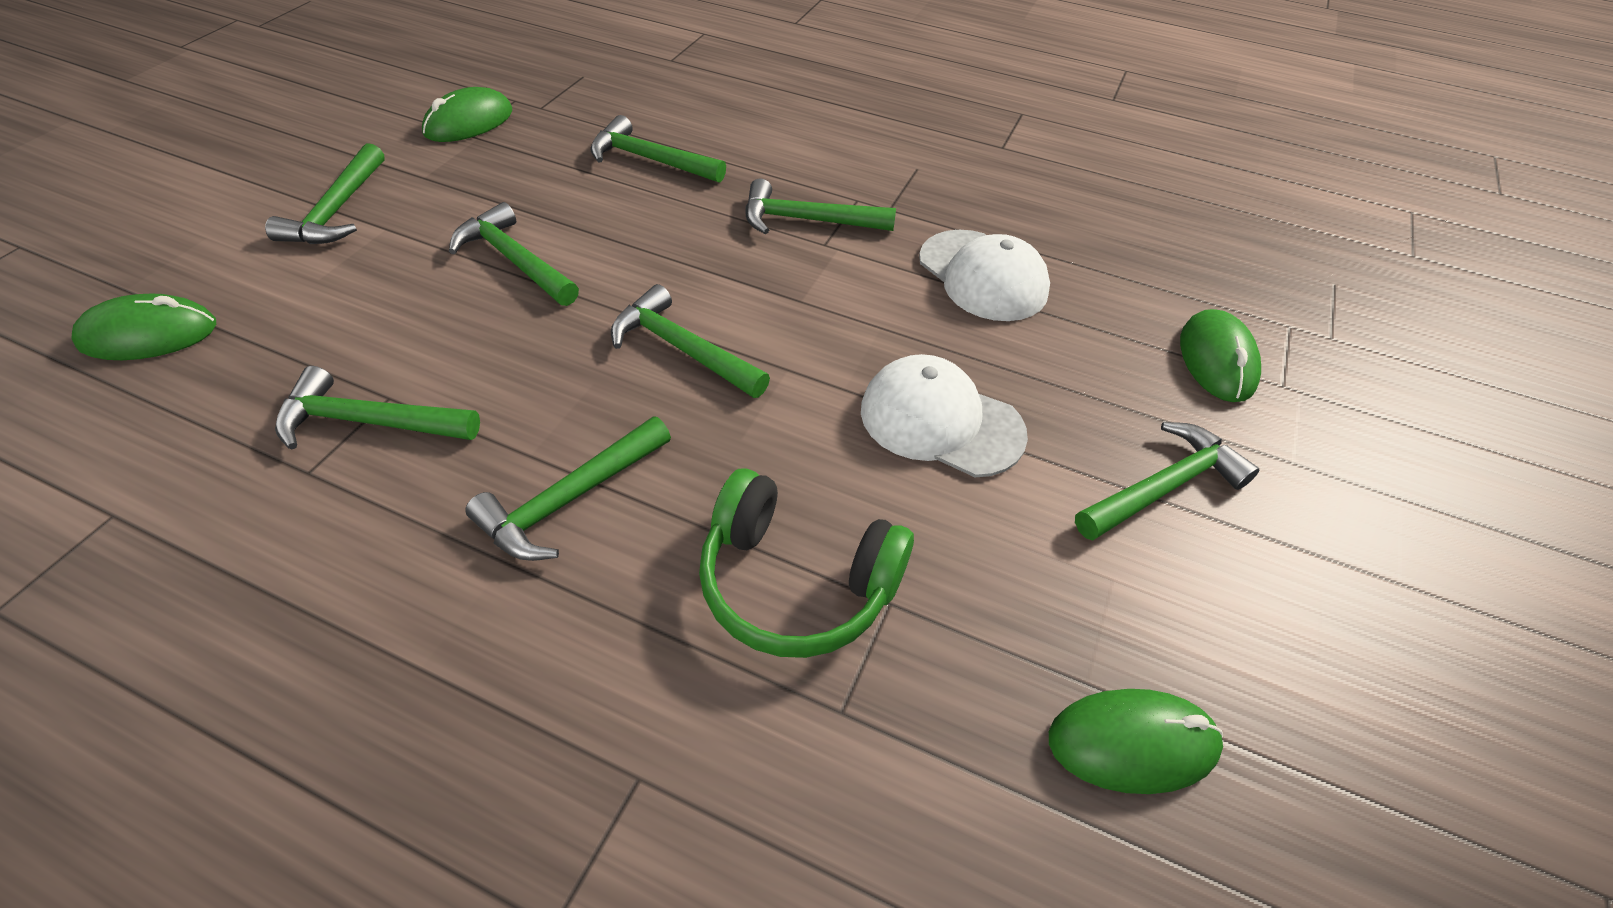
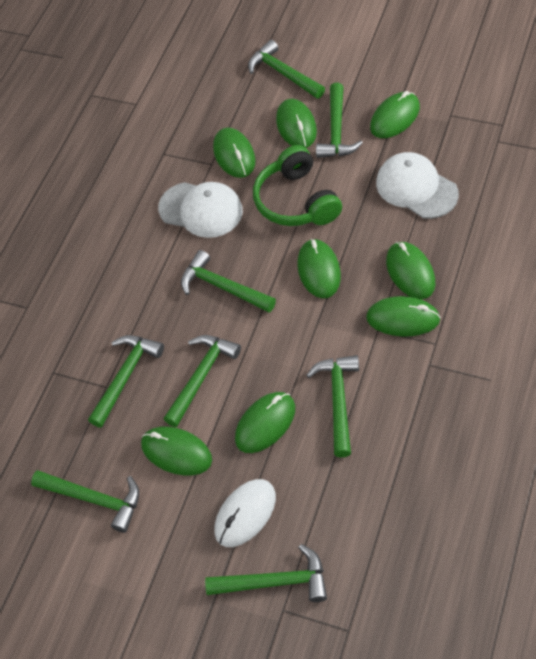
green mouse: 4 -> 8
white mouse: 0 -> 1

